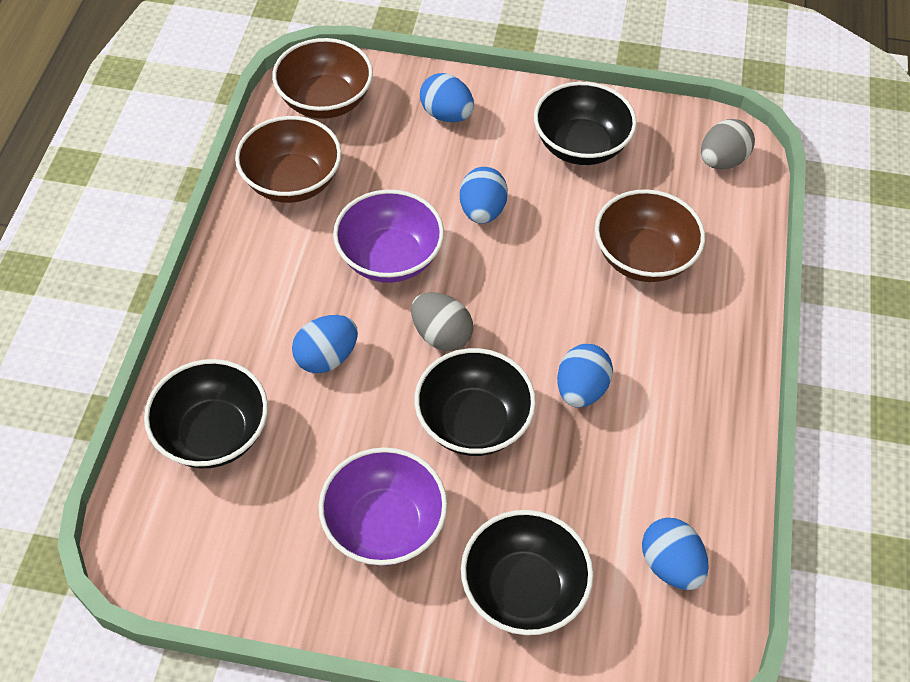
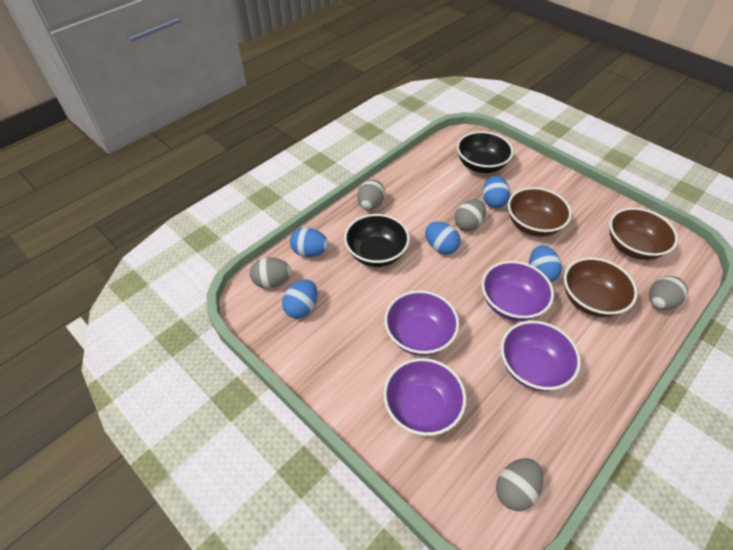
black bowl: 4 -> 2
grey egg: 2 -> 5
purple bowl: 2 -> 4

